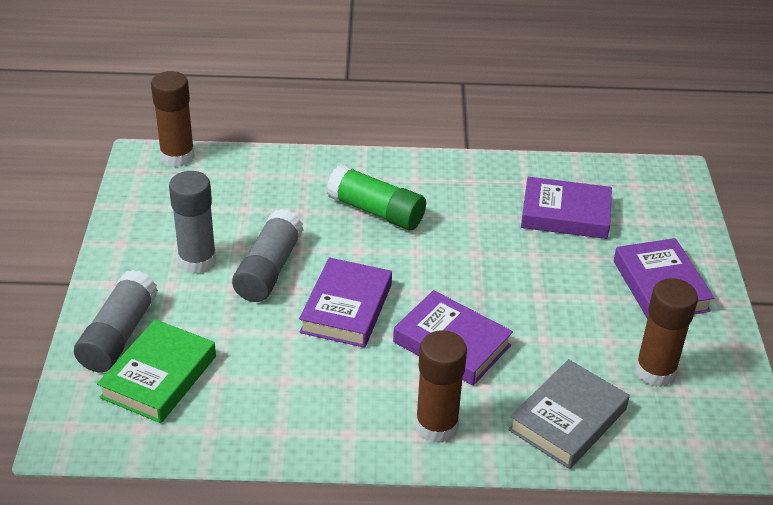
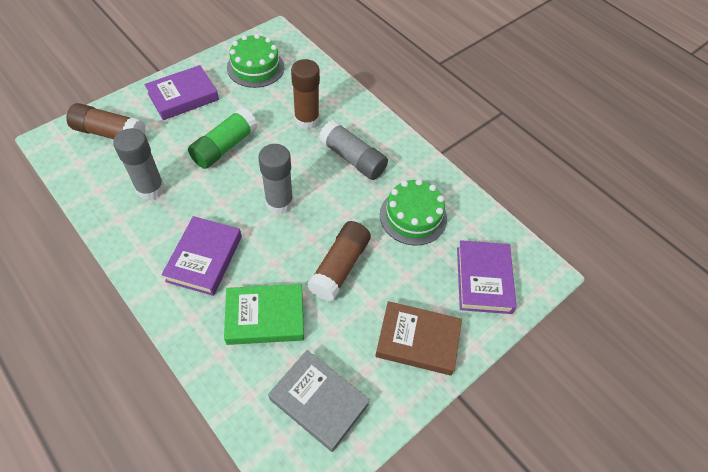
brown book: 0 -> 1
green cake: 0 -> 2
purple book: 4 -> 3

